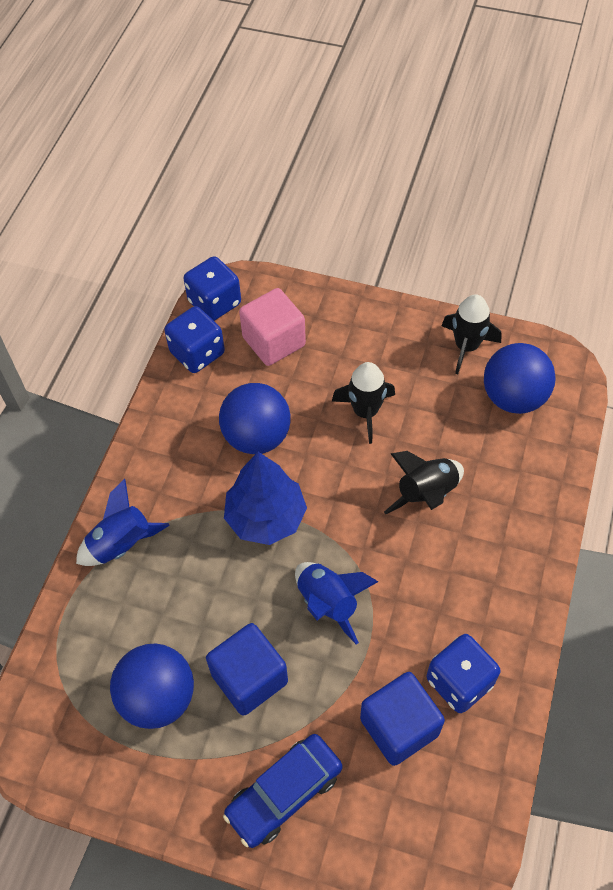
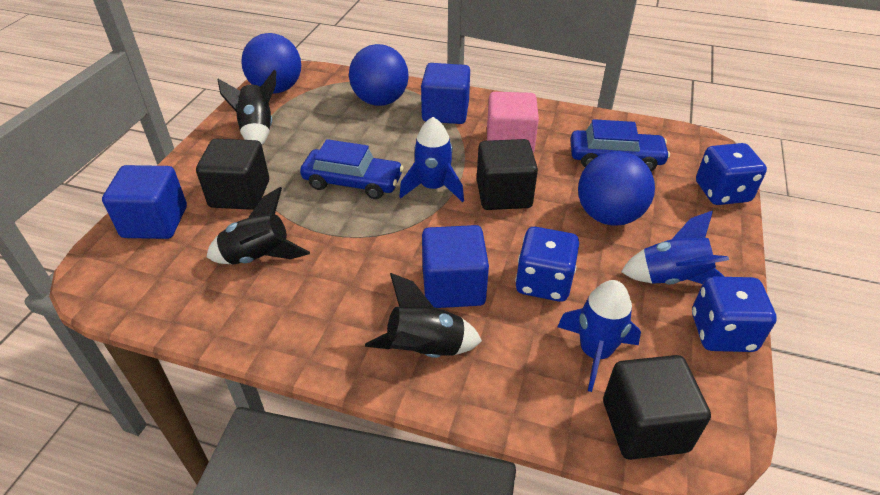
black cube: 0 -> 3
blue car: 1 -> 2
blue cube: 2 -> 3
blue rocket: 2 -> 3
blue tree: 1 -> 0

